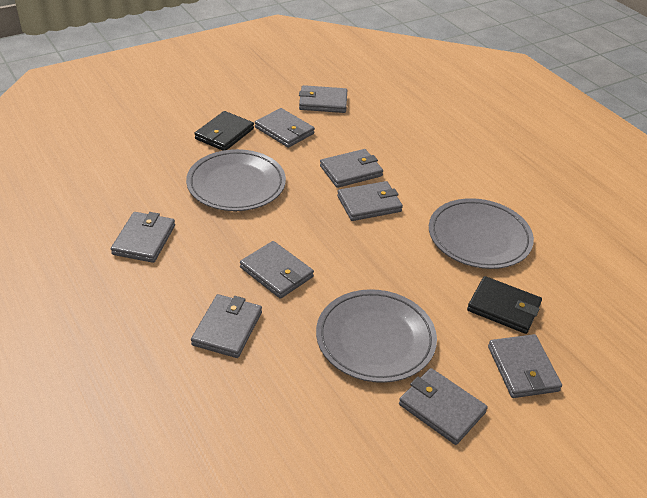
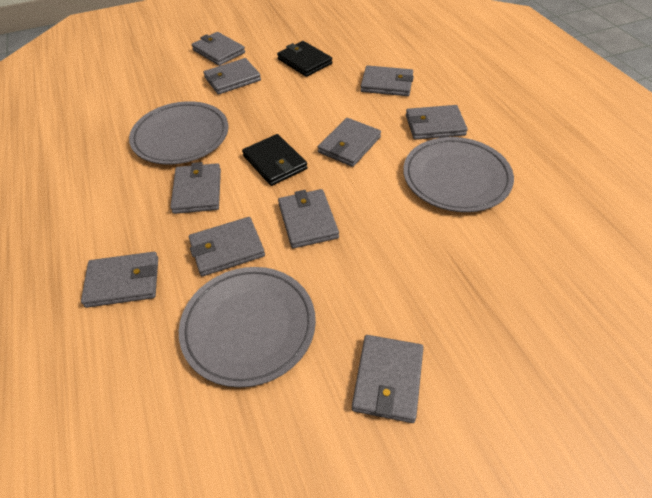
grey wallet: 9 -> 10

